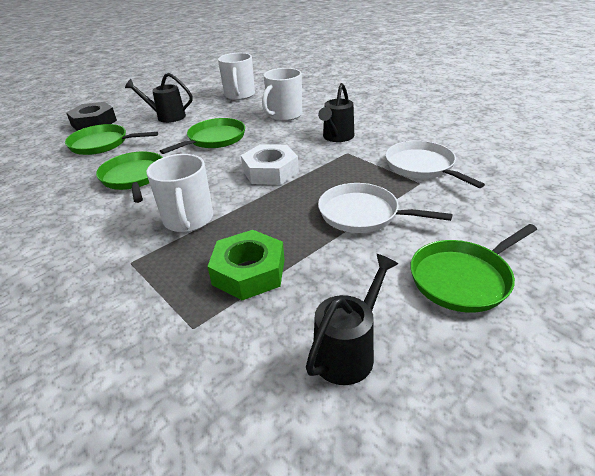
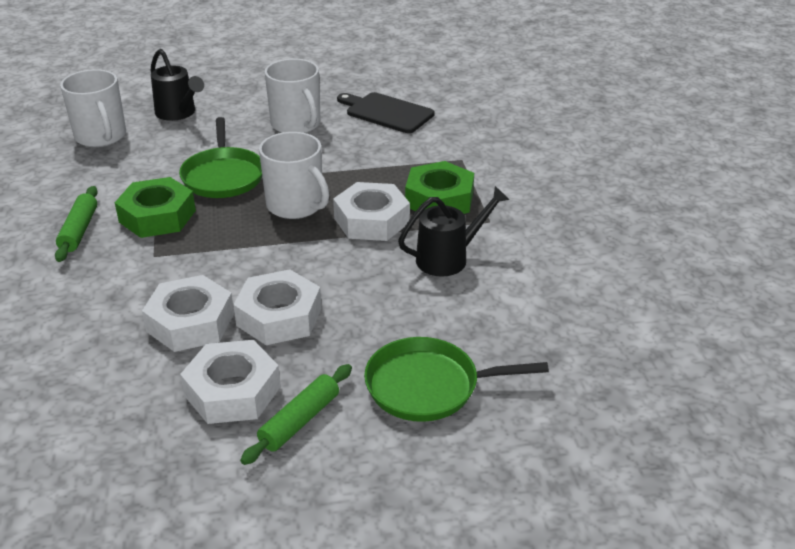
black cutting board: 0 -> 1
black nut: 1 -> 0
black watering can: 3 -> 2
green nut: 1 -> 2
green pan: 4 -> 2
green rolling pin: 0 -> 2
white nut: 1 -> 4
white pan: 2 -> 0

